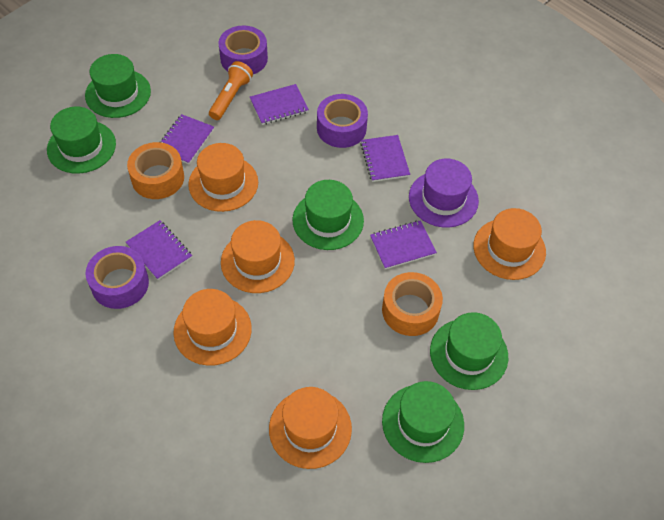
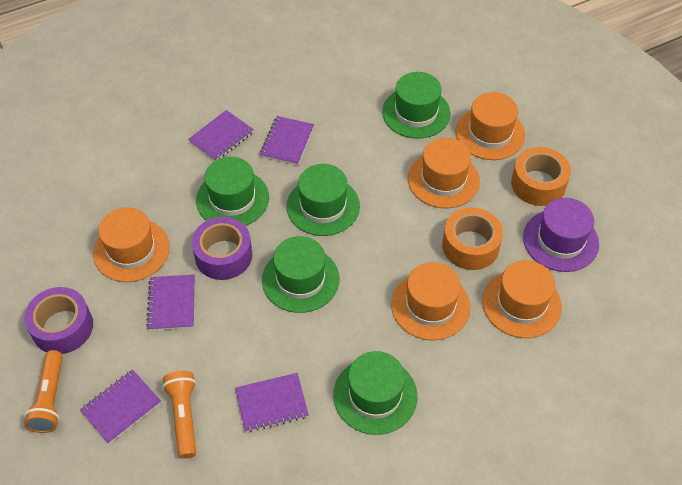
orange flashlight: 1 -> 2
purple tape: 3 -> 2

